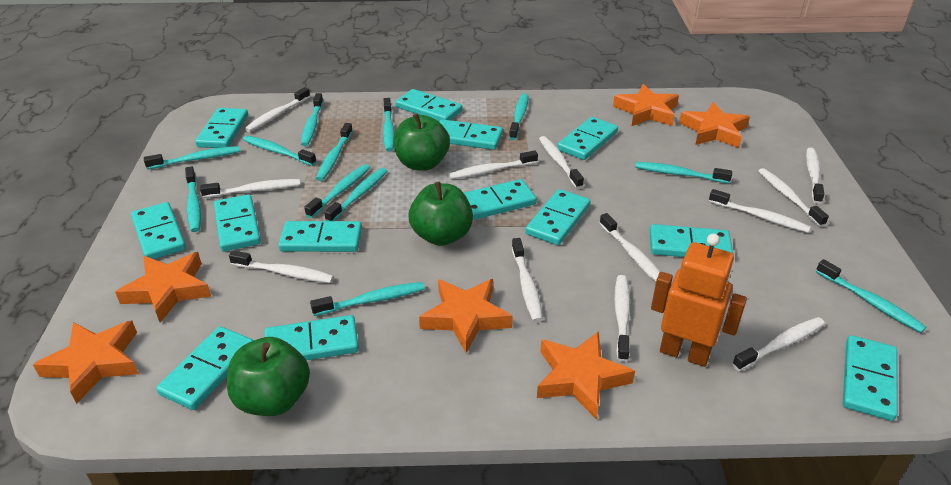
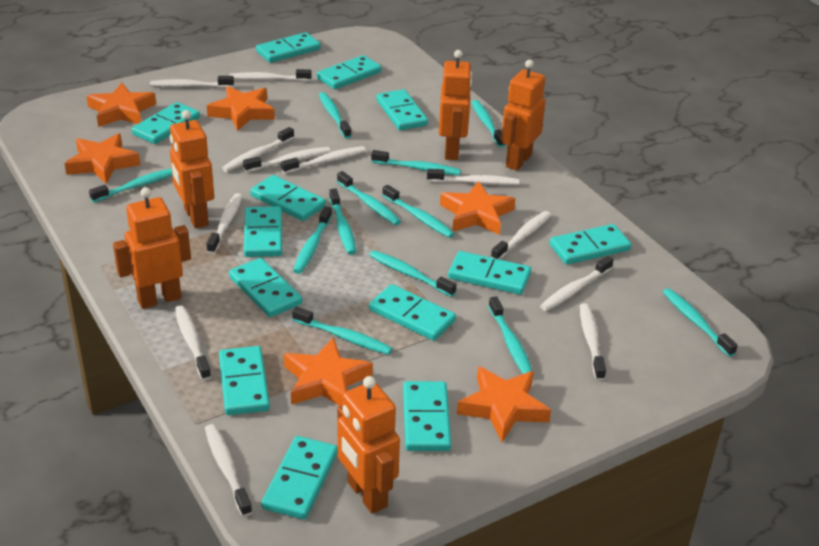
green apple: 3 -> 0
orange robot: 1 -> 5

